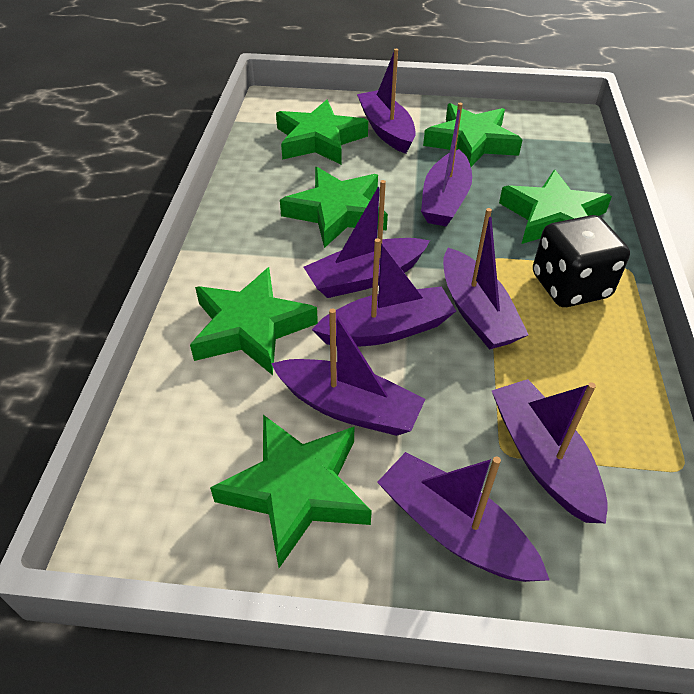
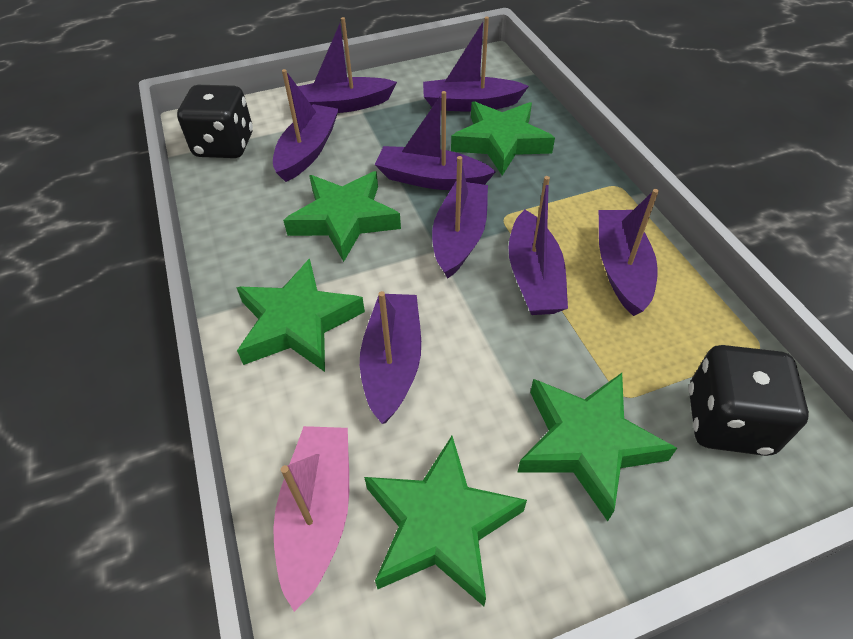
black dice: 1 -> 2
green star: 6 -> 5
pink boat: 0 -> 1

